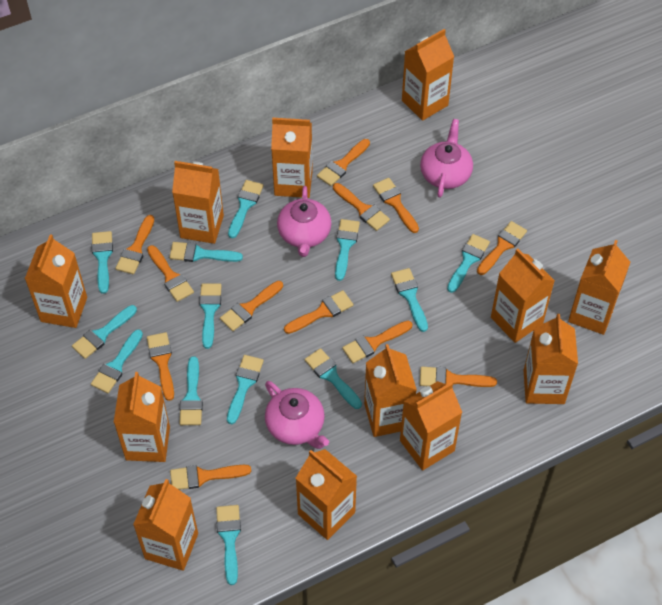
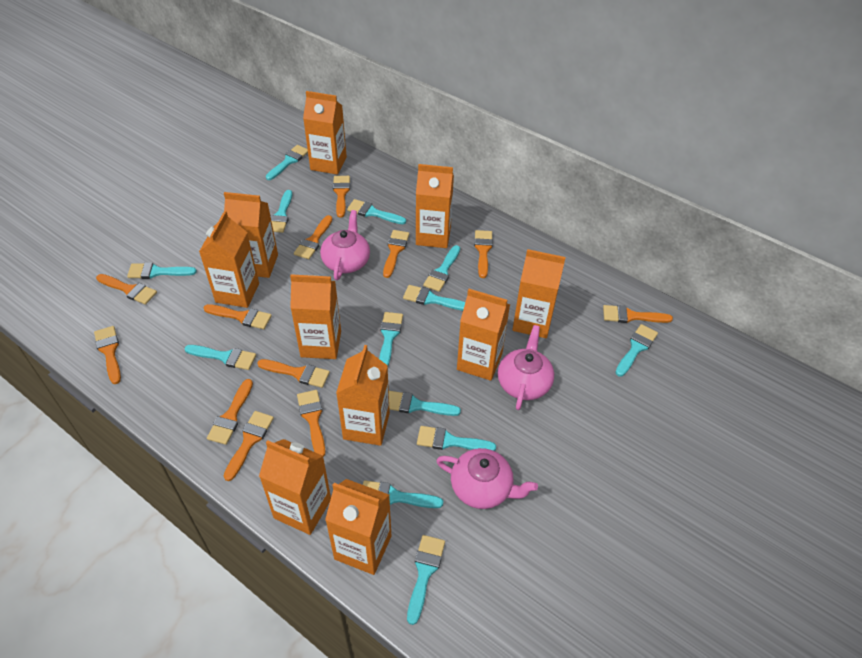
orange carton: 12 -> 10

